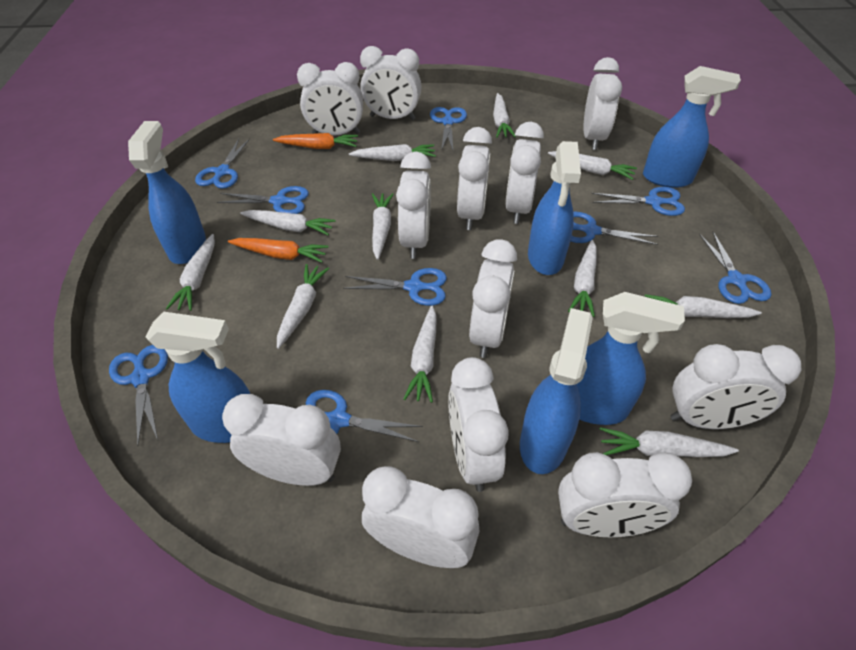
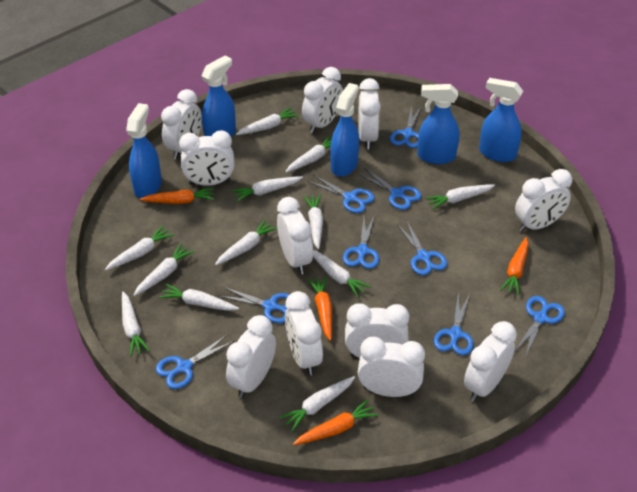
blue spray bottle: 6 -> 5
orange carrot: 2 -> 4
white carrot: 11 -> 12
white clock: 12 -> 11

